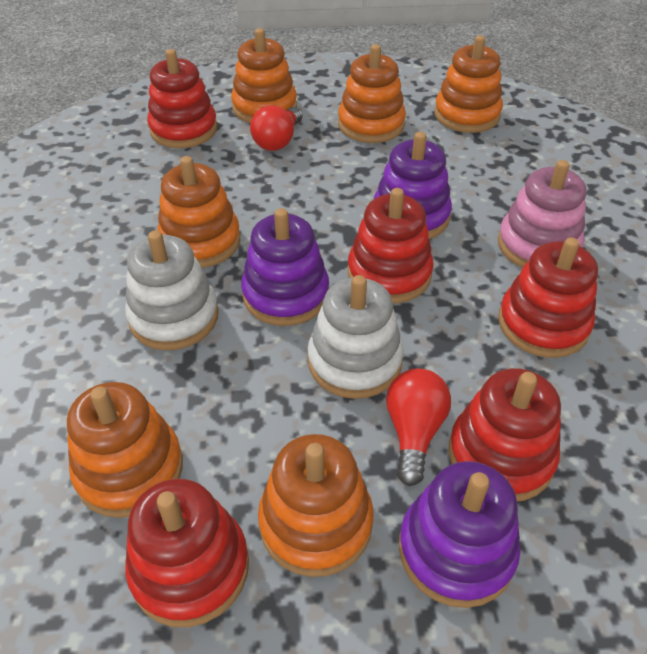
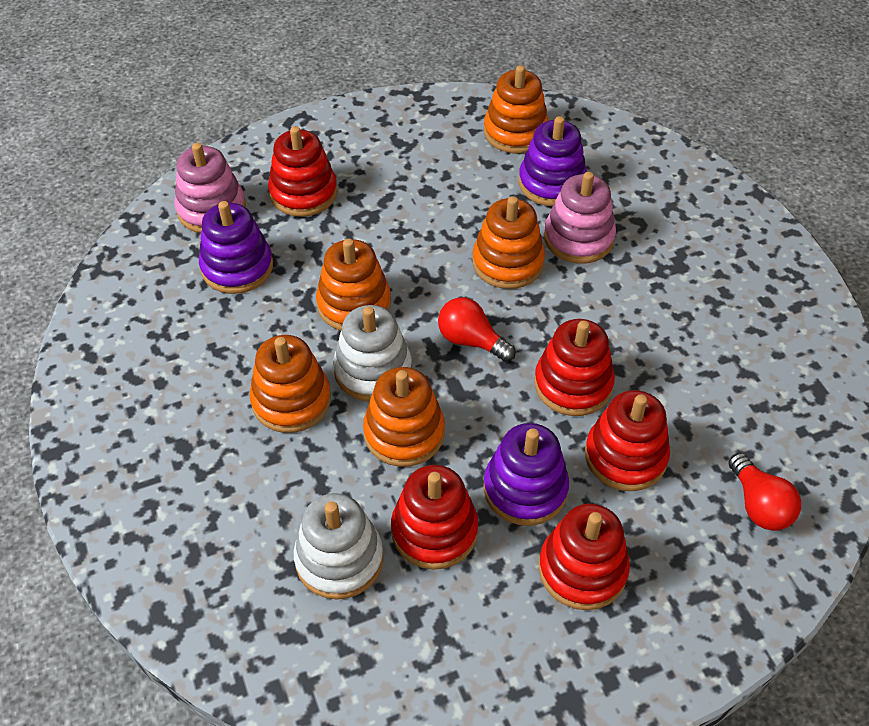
orange stacking toy: 6 -> 5
pink stacking toy: 1 -> 2

